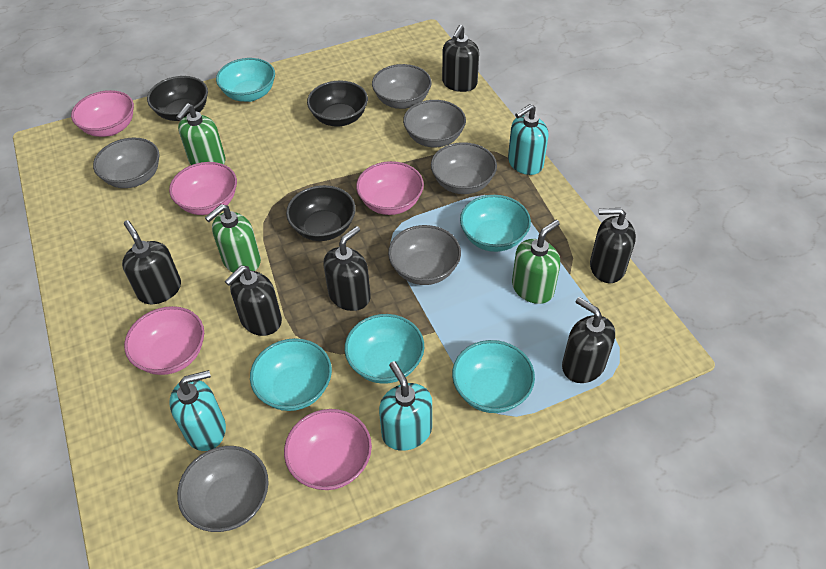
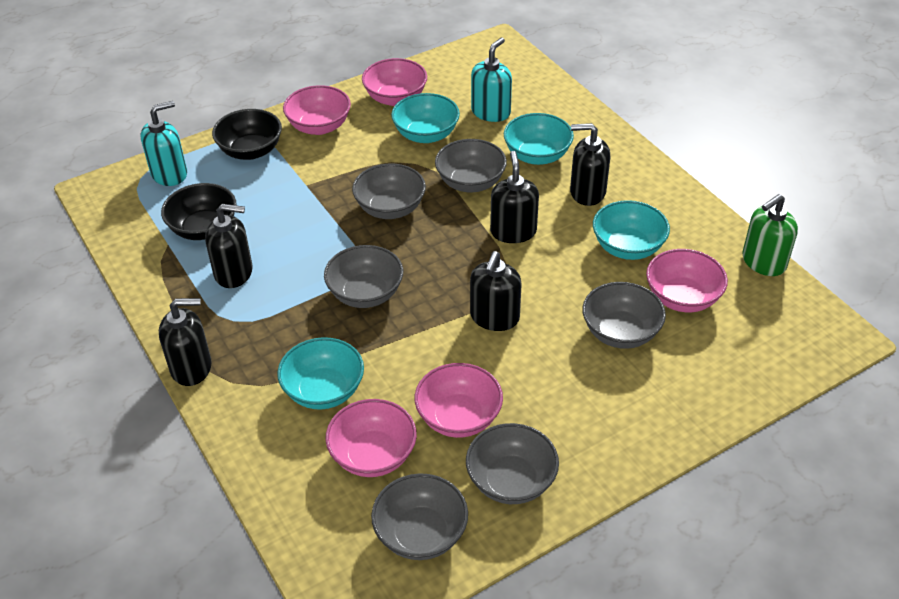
black bowl: 3 -> 2
black soap dispenser: 6 -> 5
green soap dispenser: 3 -> 1
turquoise bowl: 5 -> 4
turquoise soap dispenser: 3 -> 2

